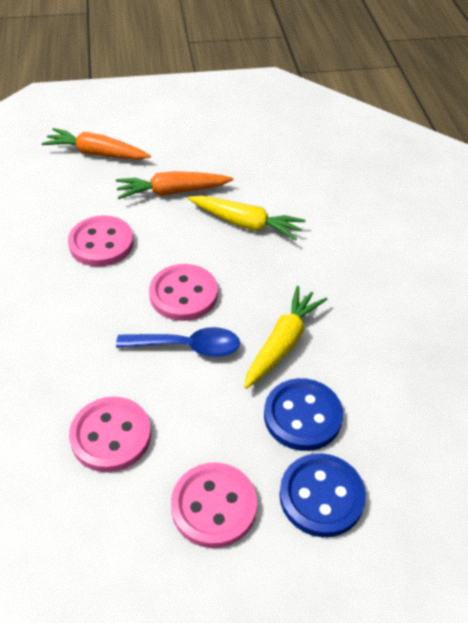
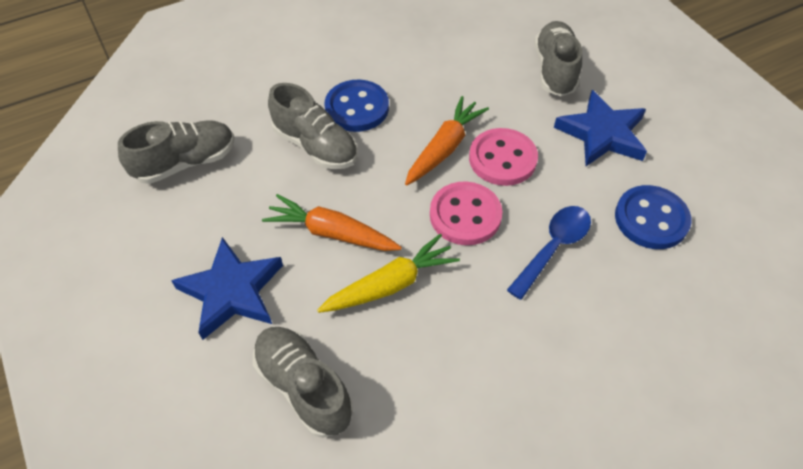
blue star: 0 -> 2
grey shoe: 0 -> 4
pink button: 4 -> 2
yellow carrot: 2 -> 1

